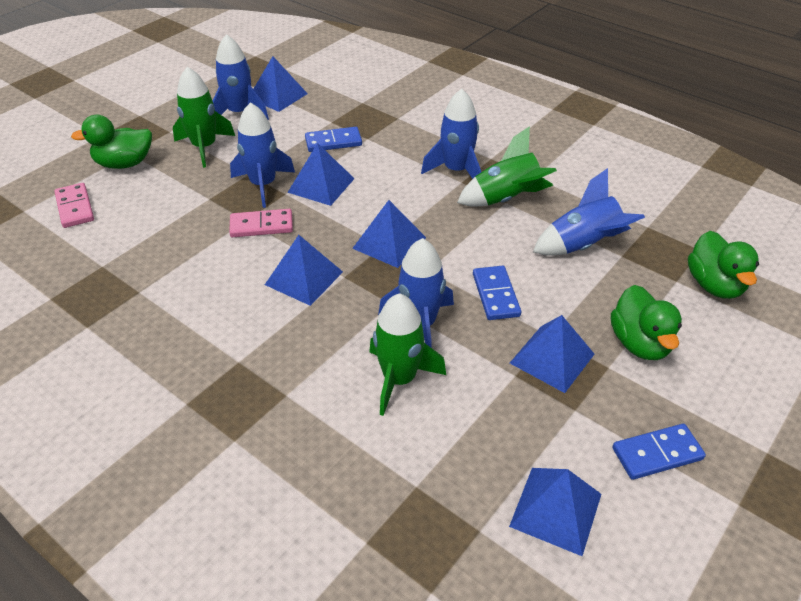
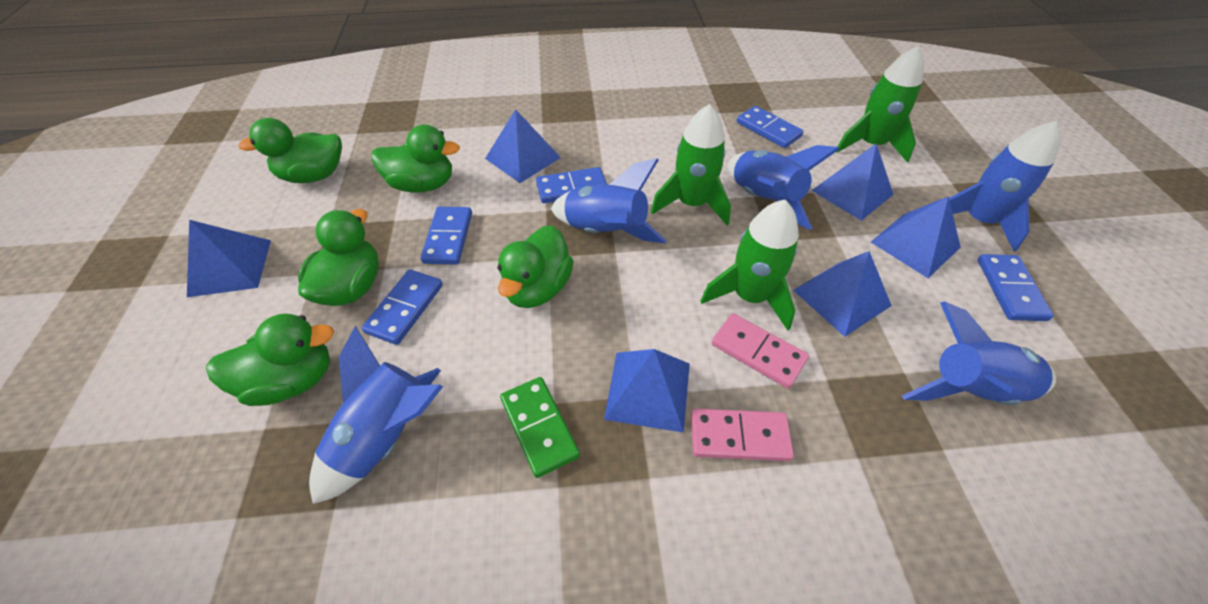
blue domino: 3 -> 5
green domino: 0 -> 1
green duck: 3 -> 5

